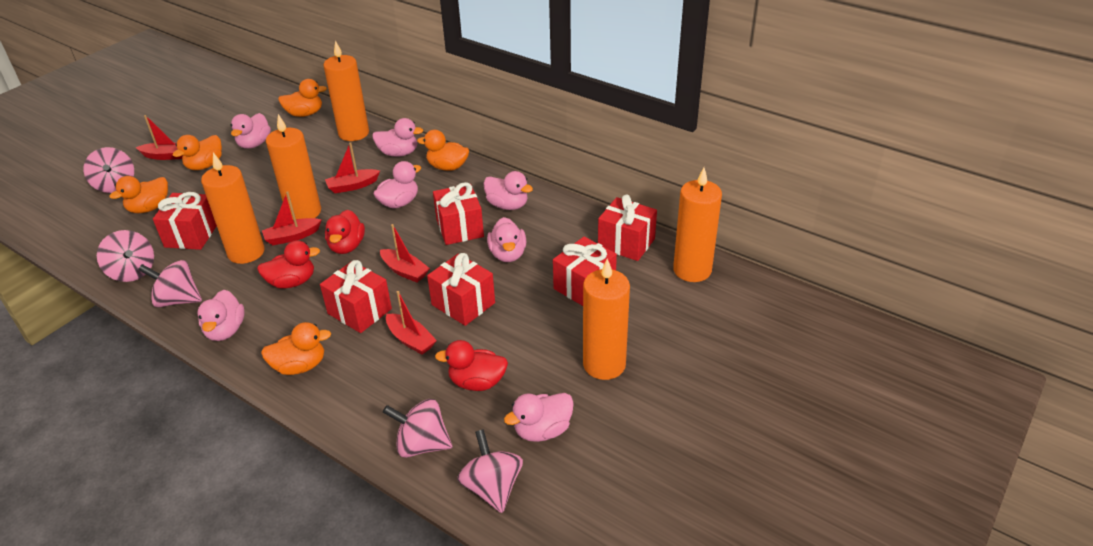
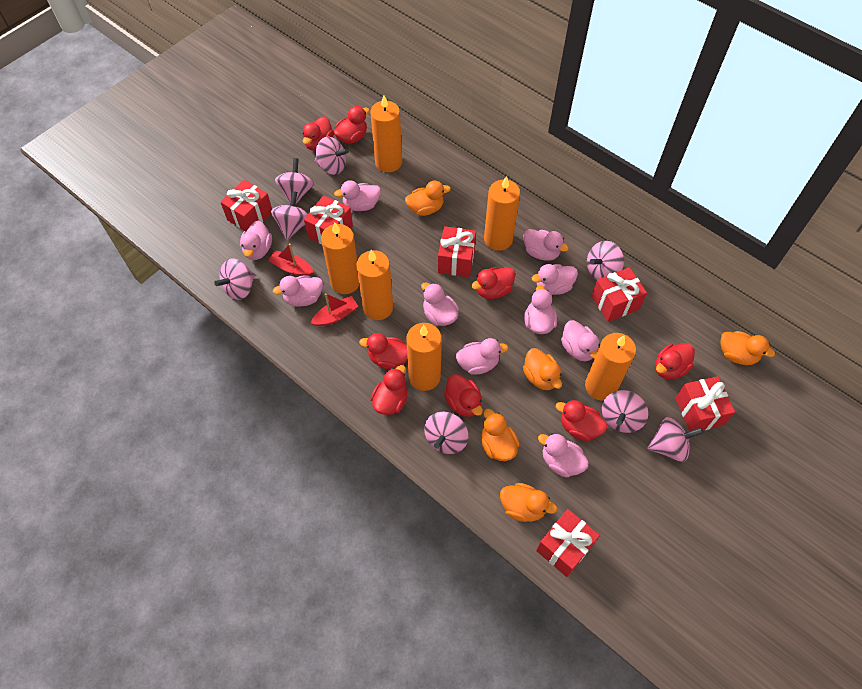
orange candle: 5 -> 6
pink duck: 7 -> 10
pink spinning top: 5 -> 8
red boat: 5 -> 2
red duck: 3 -> 8

